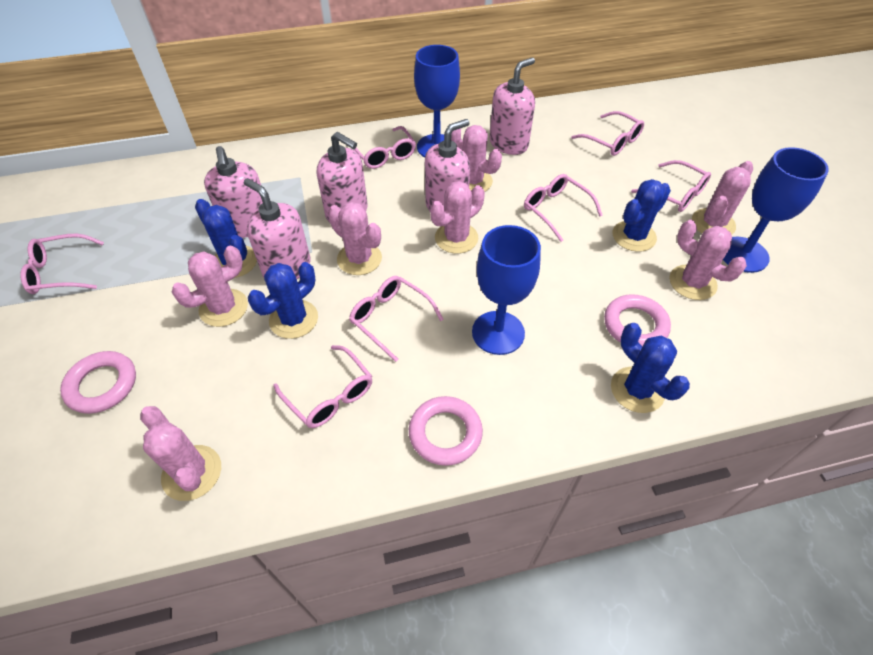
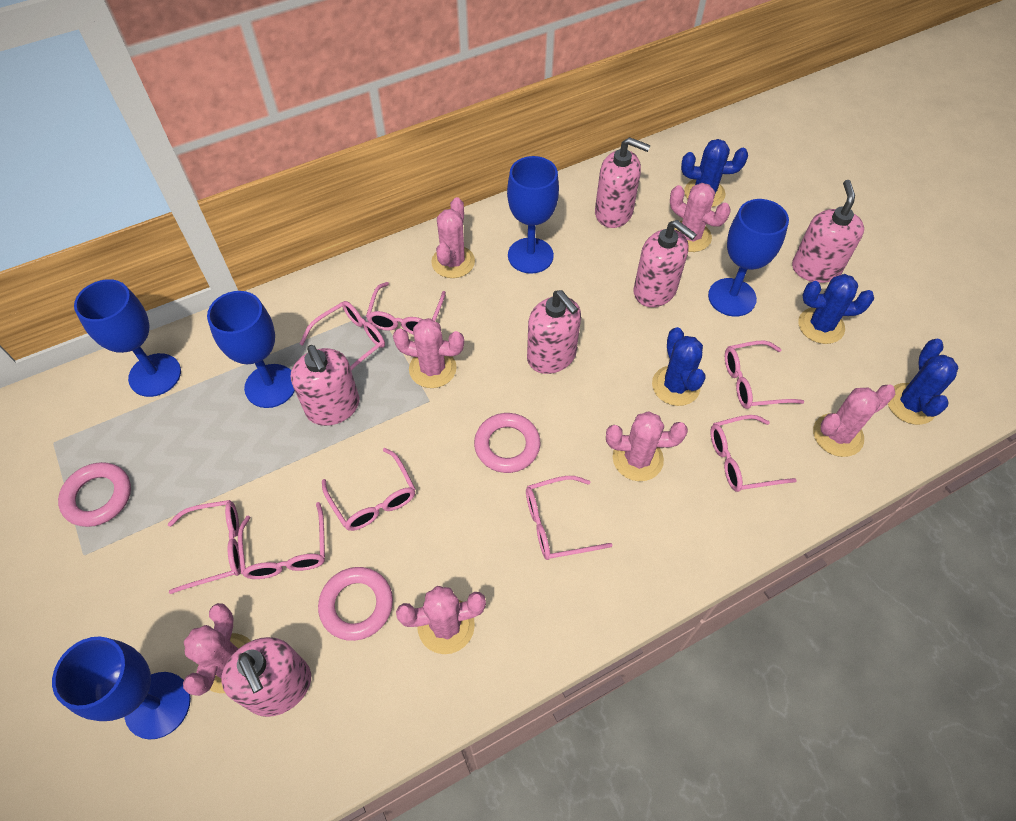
blue goblet: 3 -> 5
pink glasses: 7 -> 8
pink soap dispenser: 5 -> 6

